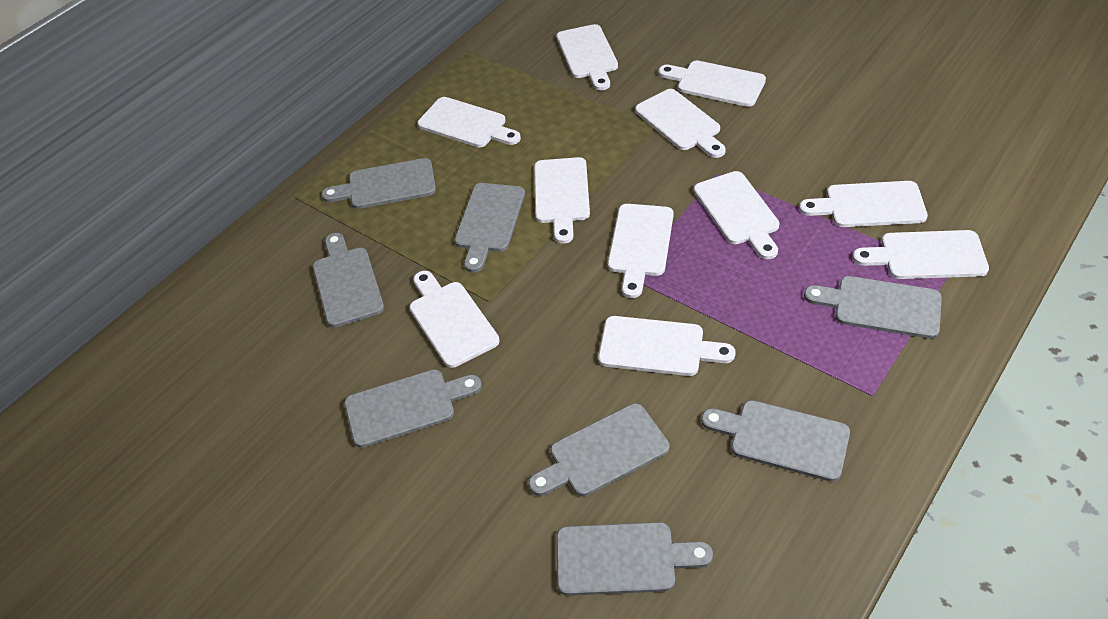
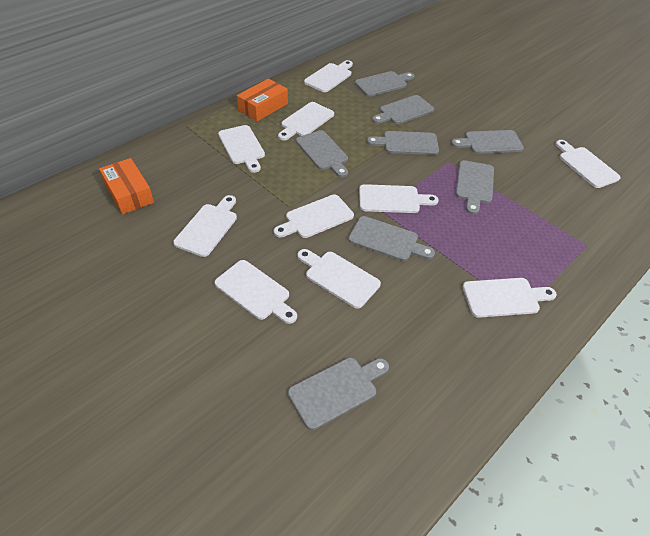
orange box: 0 -> 2
white cutting board: 11 -> 10

